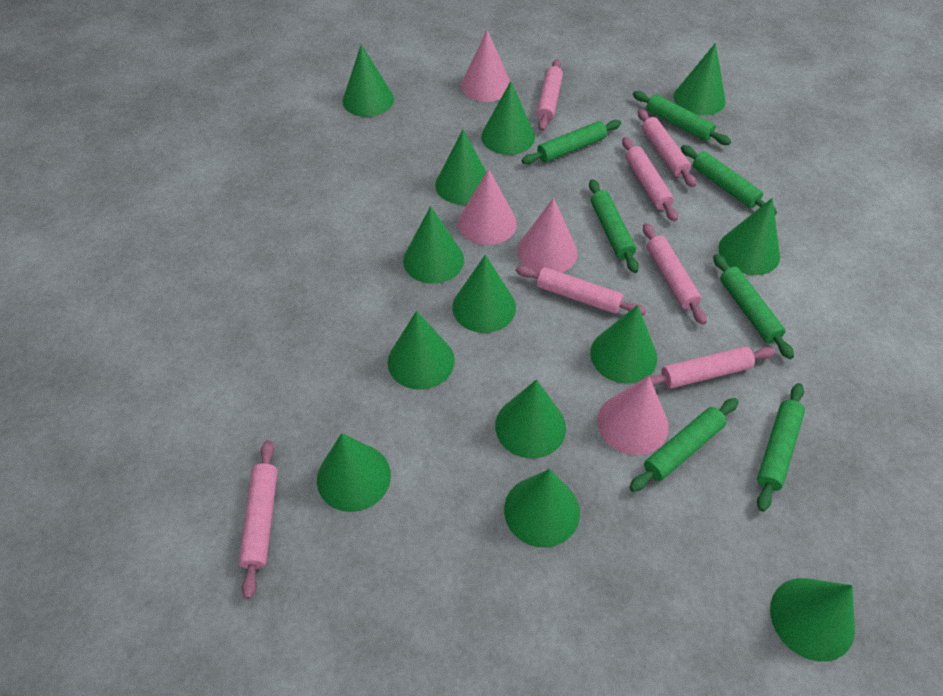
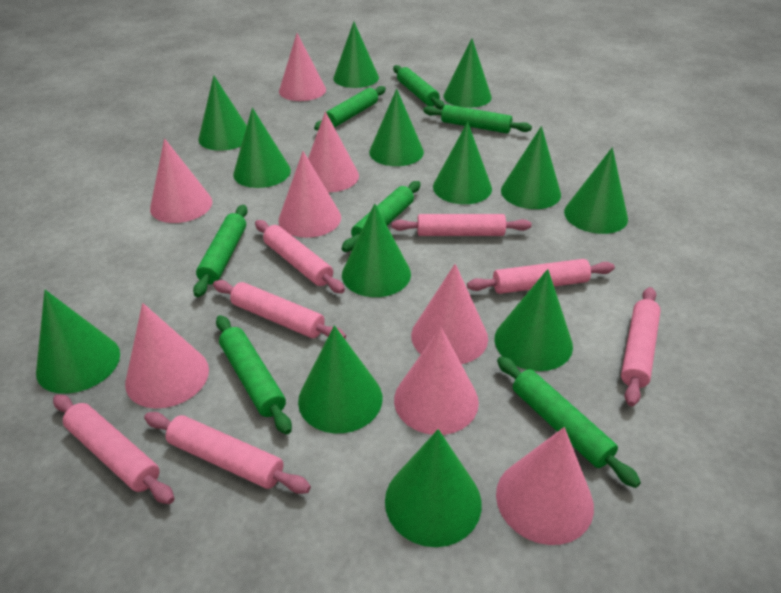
pink cone: 4 -> 8

